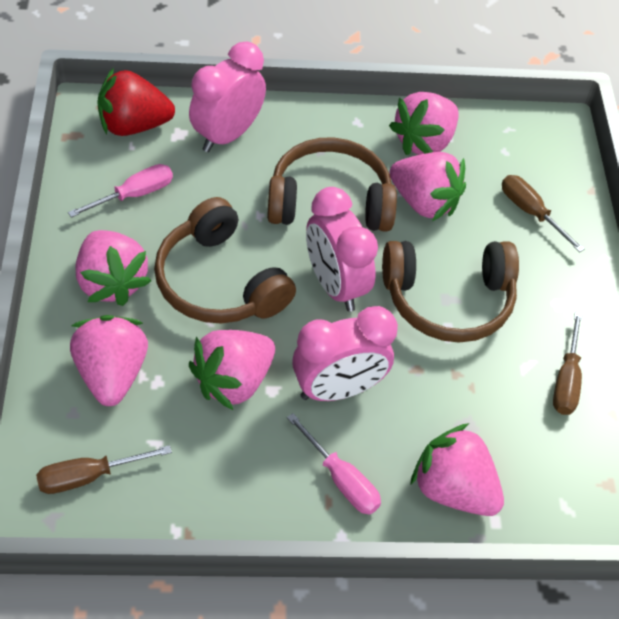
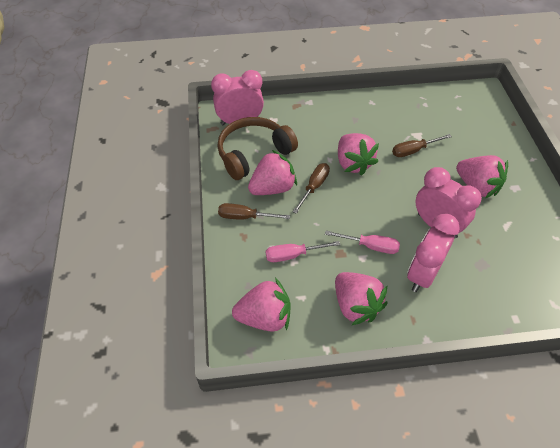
brown headphones: 3 -> 1
pink strawberry: 6 -> 5
red strawberry: 1 -> 0

